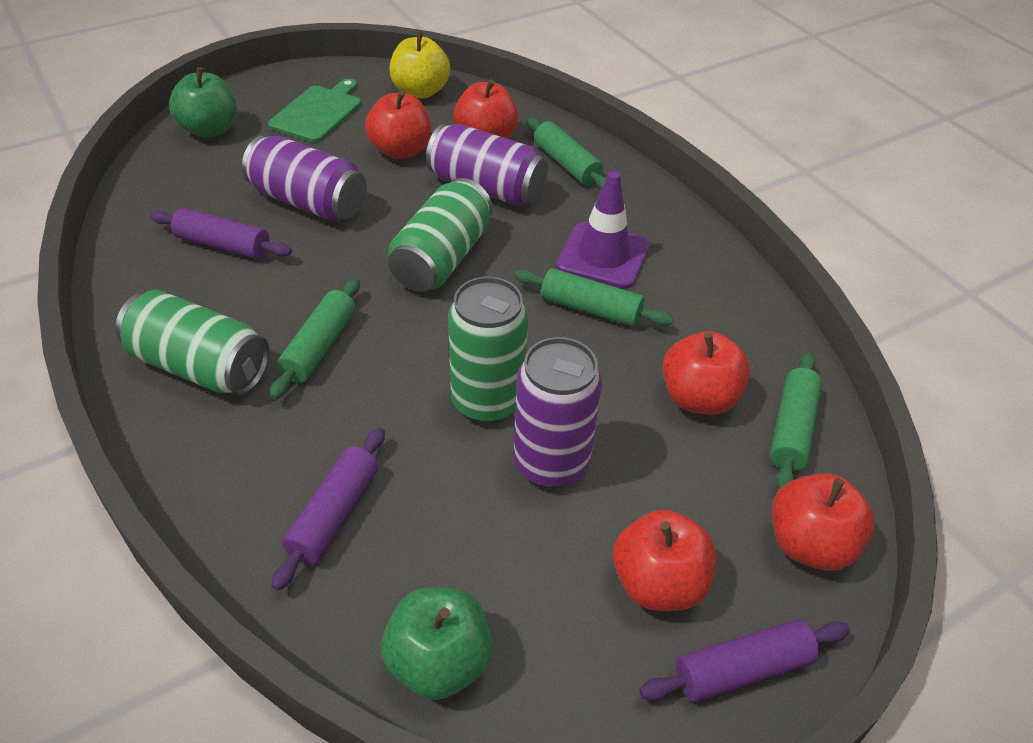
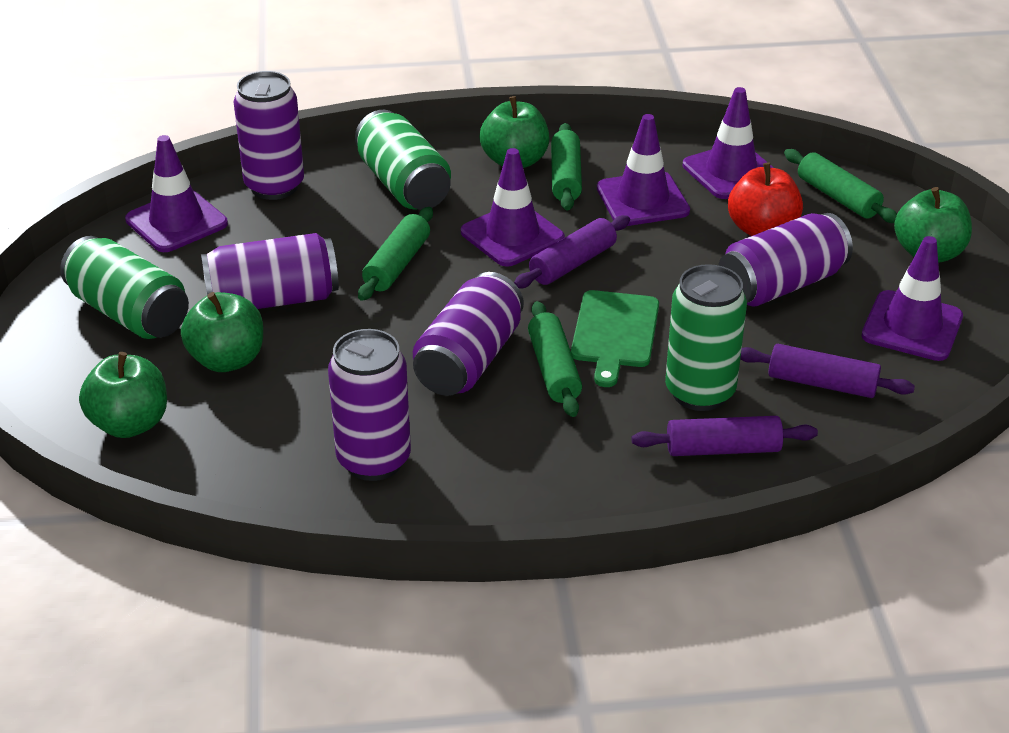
green apple: 2 -> 4
purple can: 3 -> 5
purple traffic cone: 1 -> 5
red apple: 5 -> 1
yellow apple: 1 -> 0

